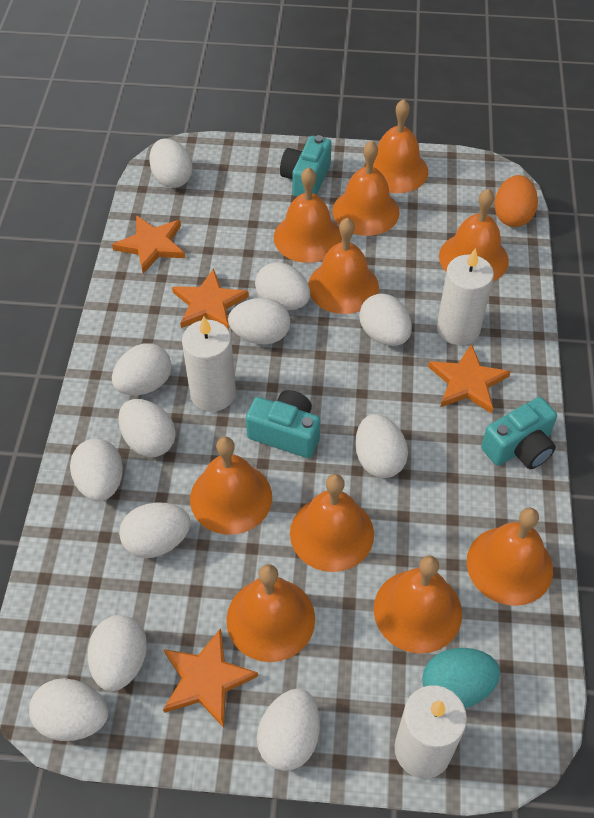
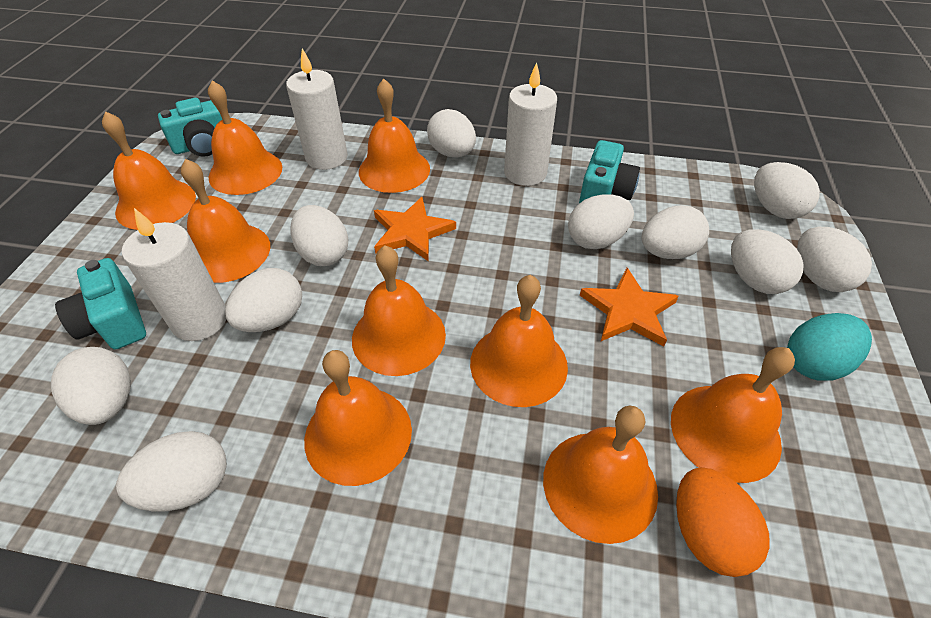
orange bell: 10 -> 9
orange star: 4 -> 2
white egg: 12 -> 10

